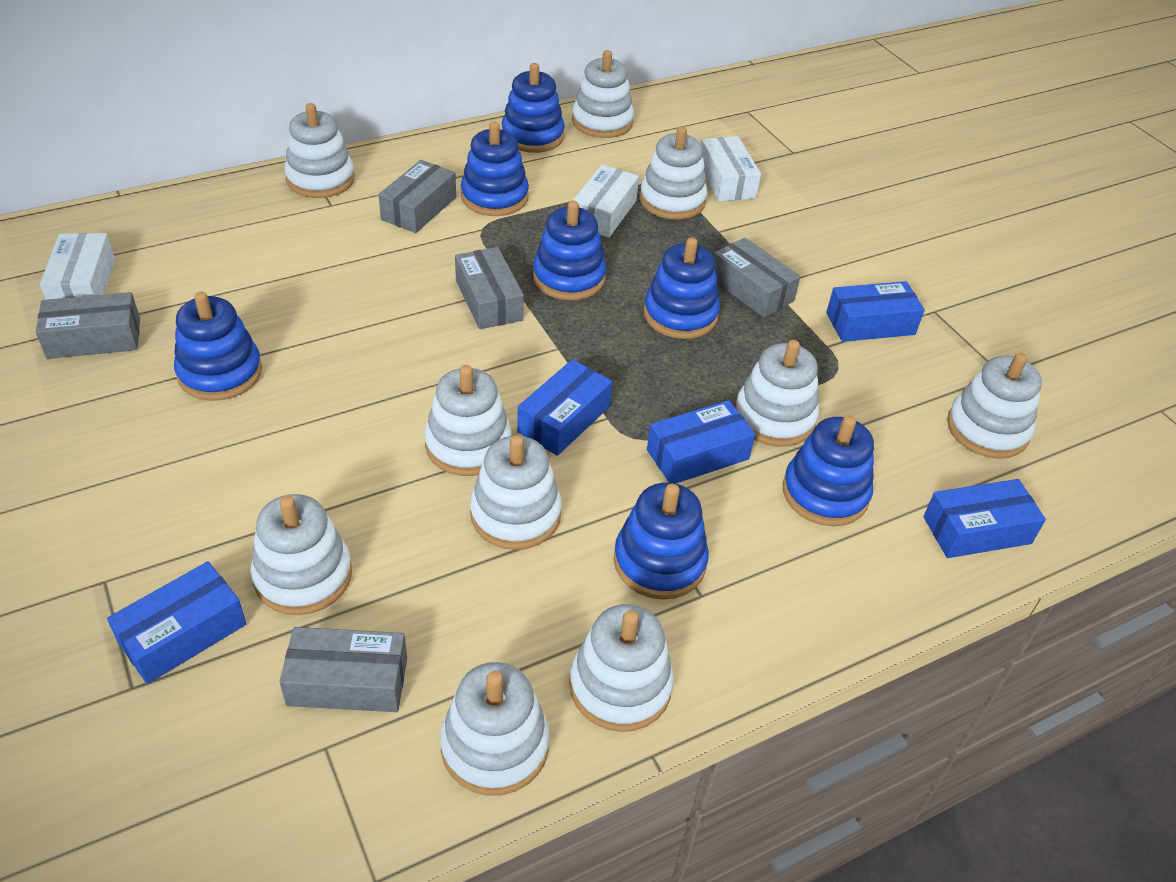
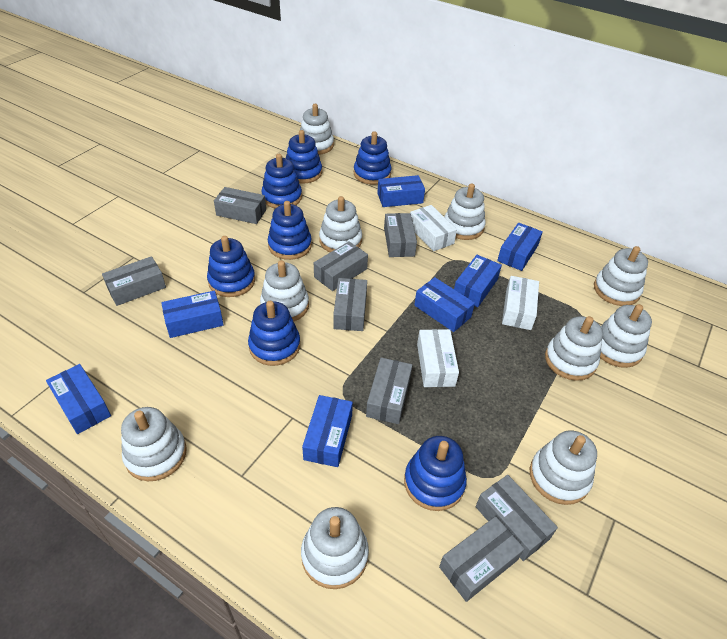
blue box: 5 -> 7
grey box: 5 -> 8

